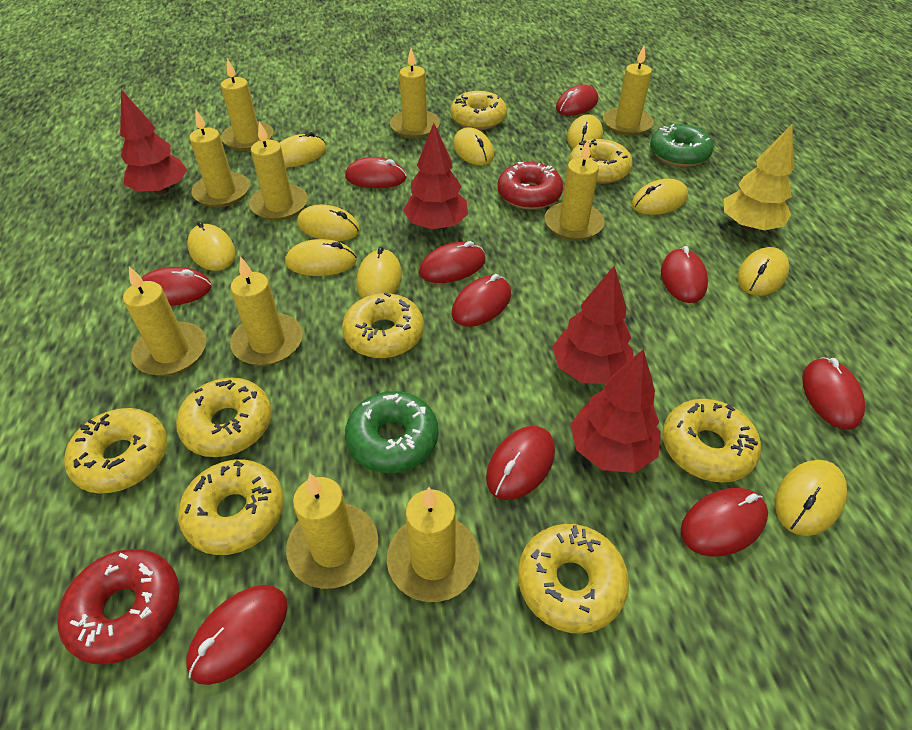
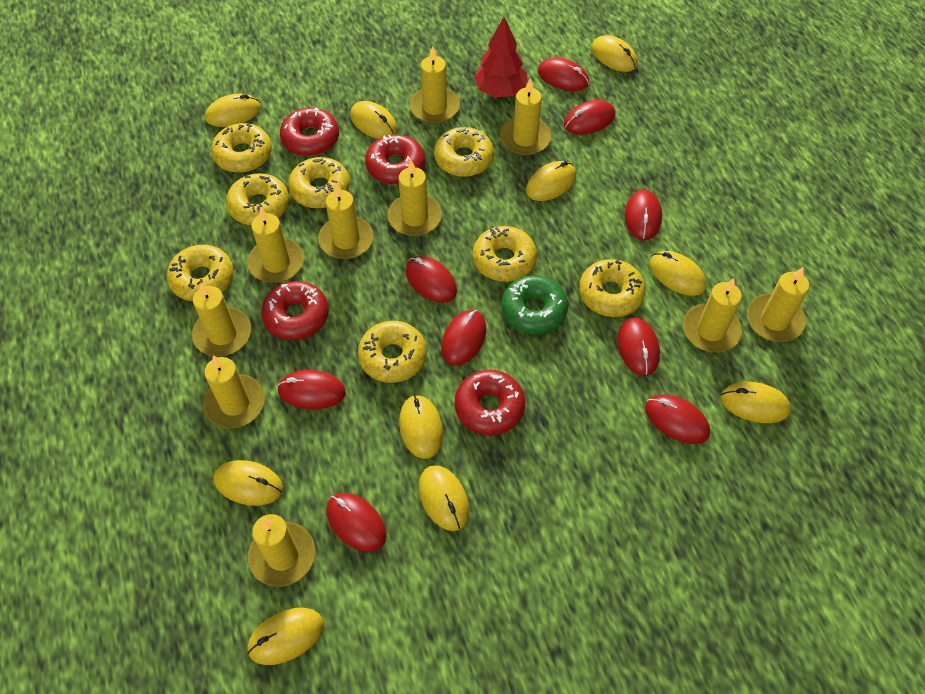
green donut: 2 -> 1
red donut: 2 -> 4
red mouse: 10 -> 9
red tree: 4 -> 1
yellow tree: 1 -> 0

